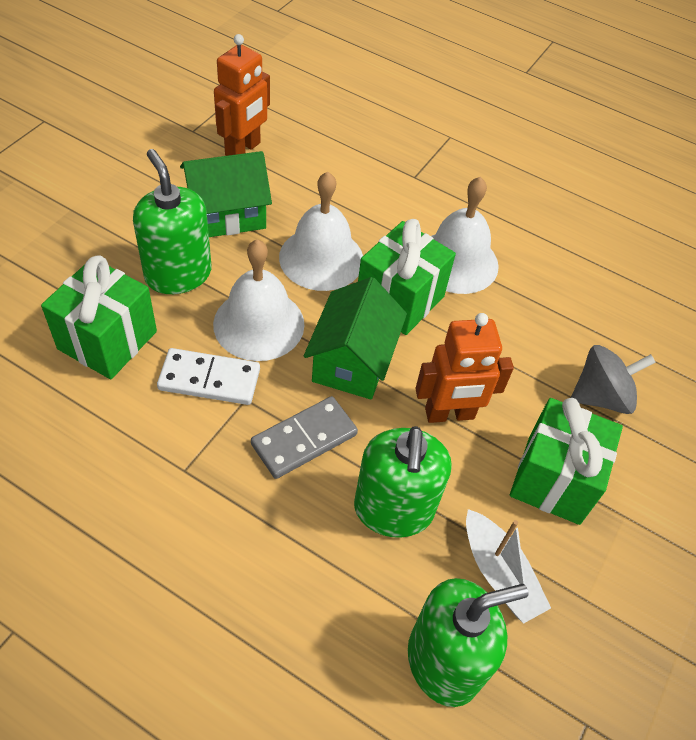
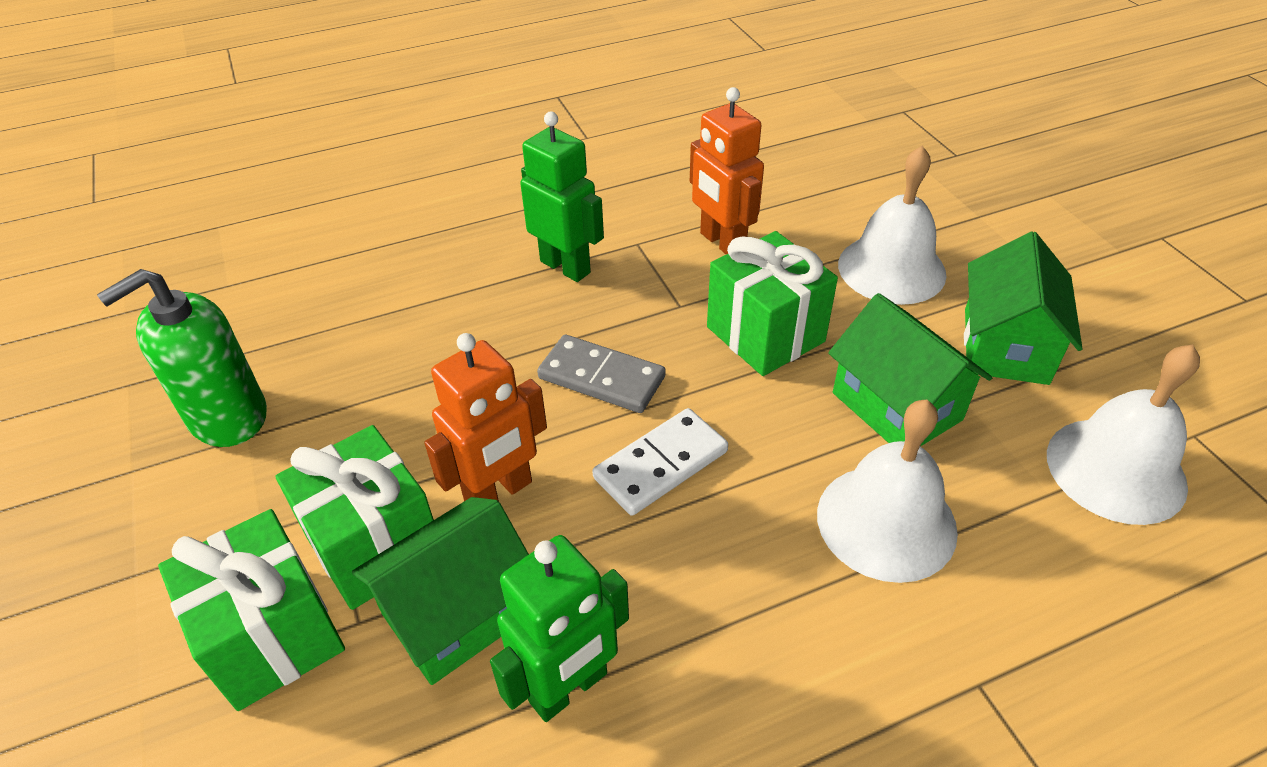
green house: 2 -> 3
green robot: 0 -> 2
green soap dispenser: 3 -> 1
grey spinning top: 1 -> 0
white boat: 1 -> 0

